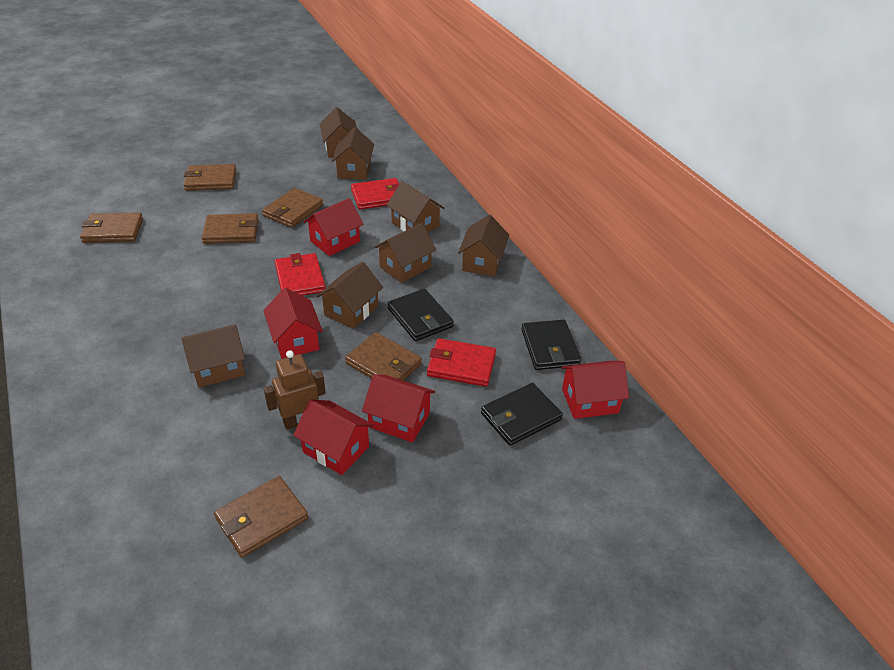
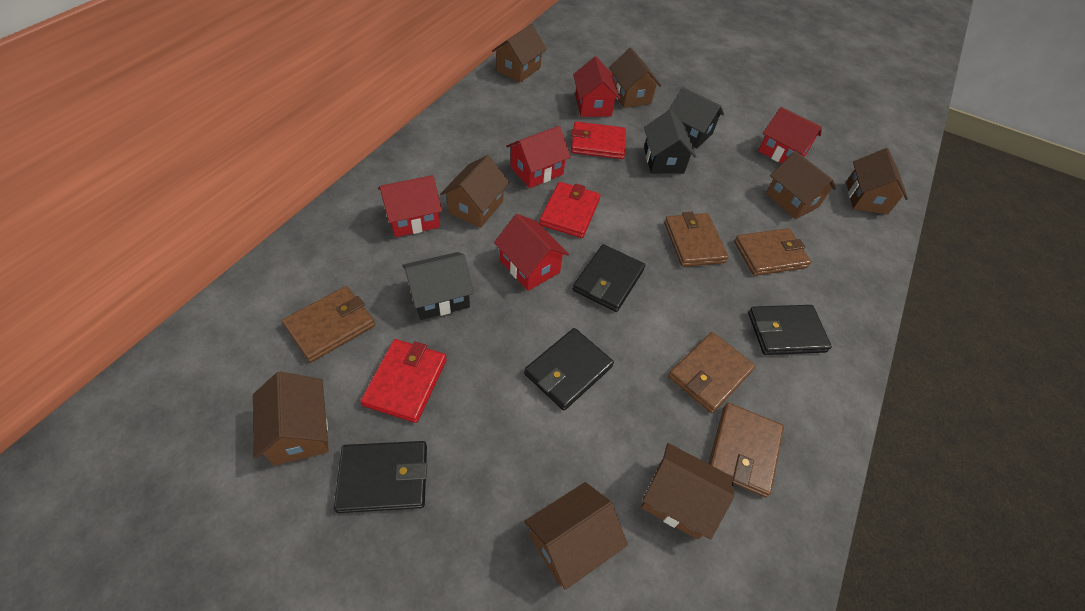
black house: 0 -> 3
black wallet: 3 -> 4
brown house: 7 -> 8
brown robot: 1 -> 0
brown wallet: 6 -> 5

